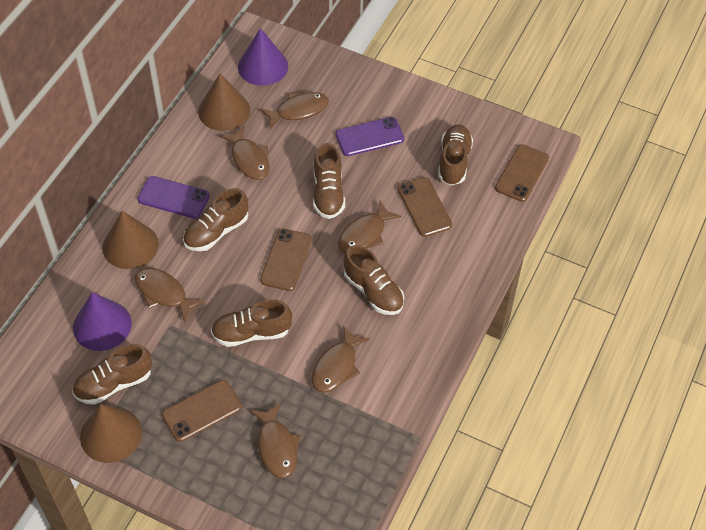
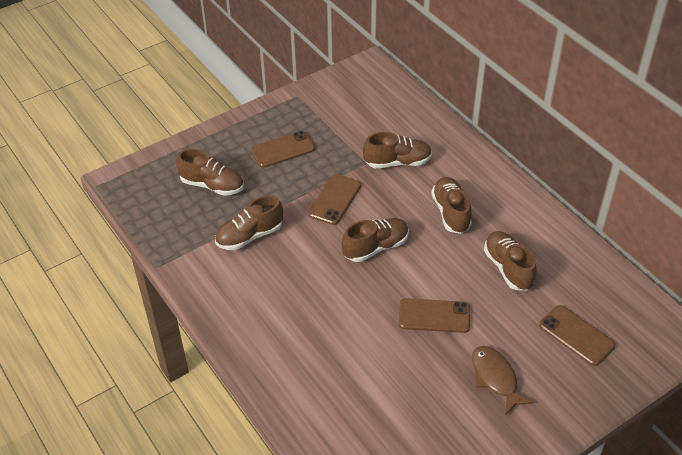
brown cone: 3 -> 0
brown fish: 6 -> 1
purple cone: 2 -> 0
purple phone: 2 -> 0

